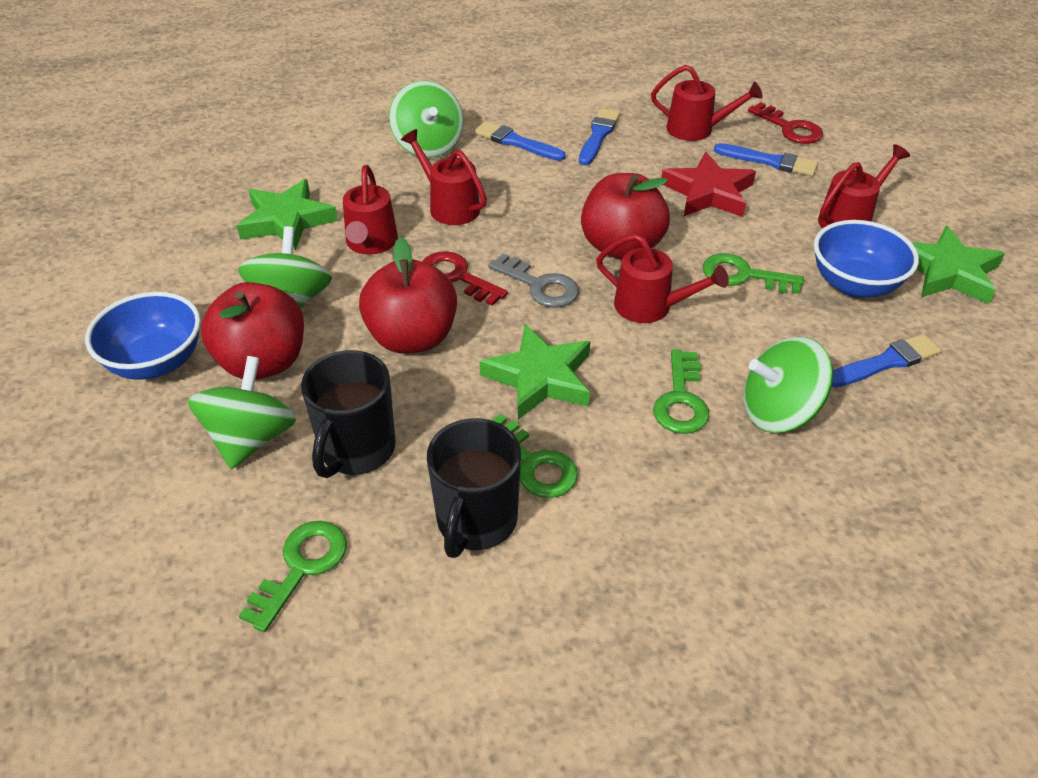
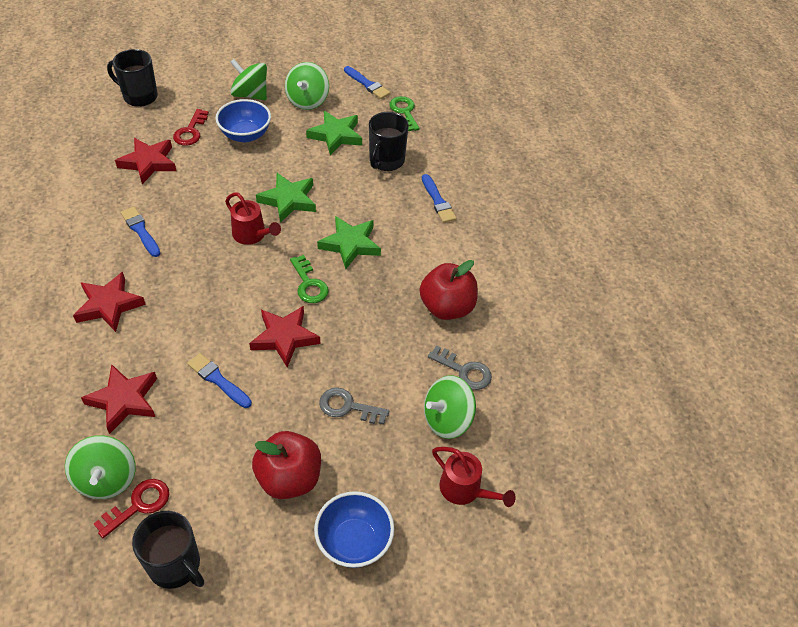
black mug: 2 -> 3
green key: 4 -> 2
grey key: 1 -> 2
red apple: 3 -> 2
red star: 1 -> 4
red watering can: 5 -> 2

